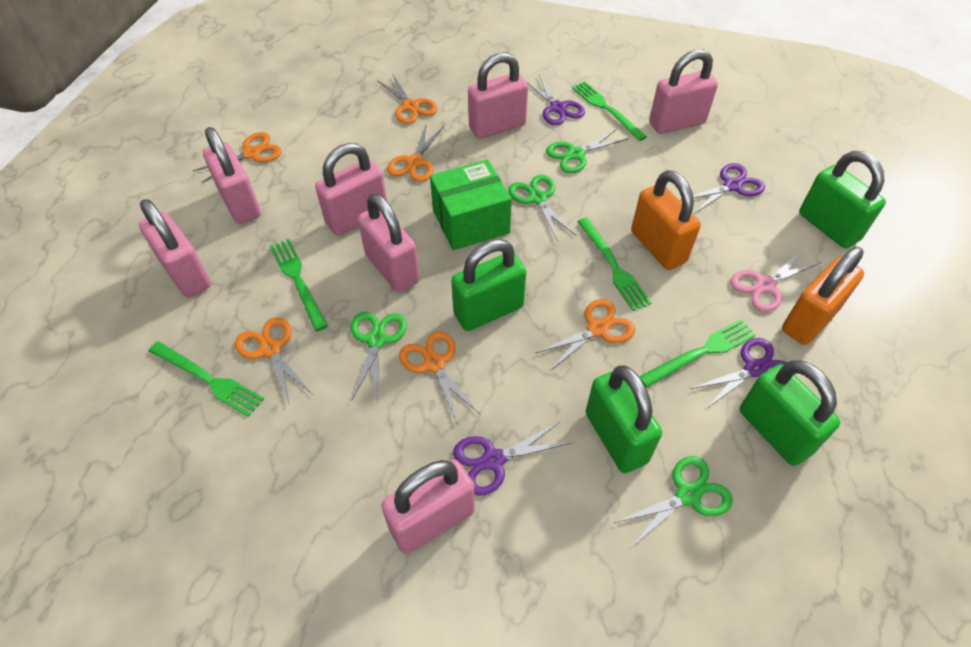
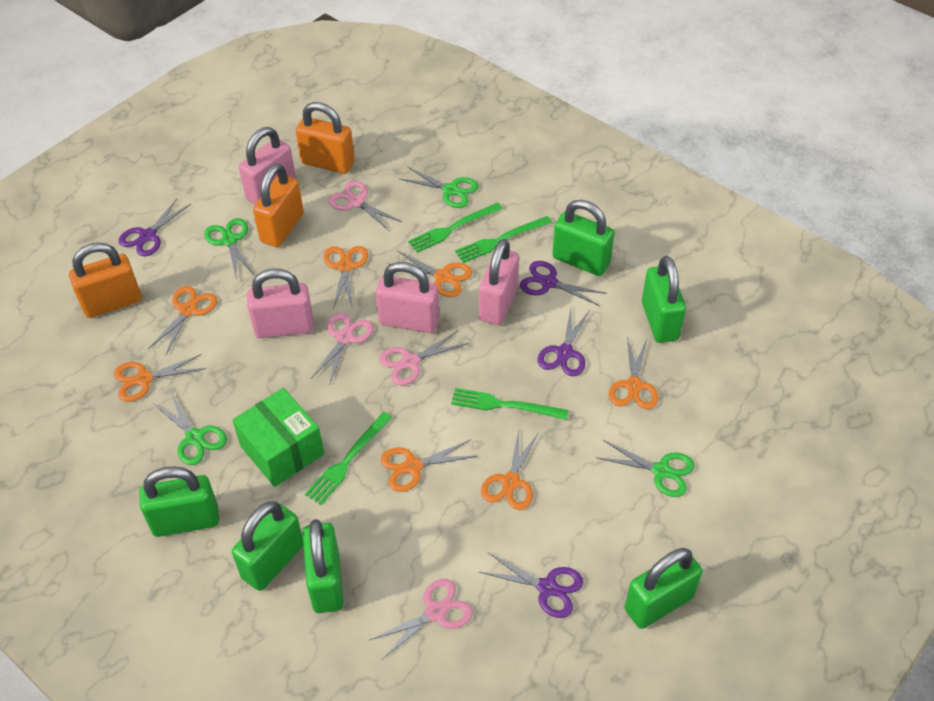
green fork: 5 -> 4
green padlock: 4 -> 6
orange padlock: 2 -> 3
orange scissors: 6 -> 7
pink padlock: 7 -> 4
pink scissors: 1 -> 4

